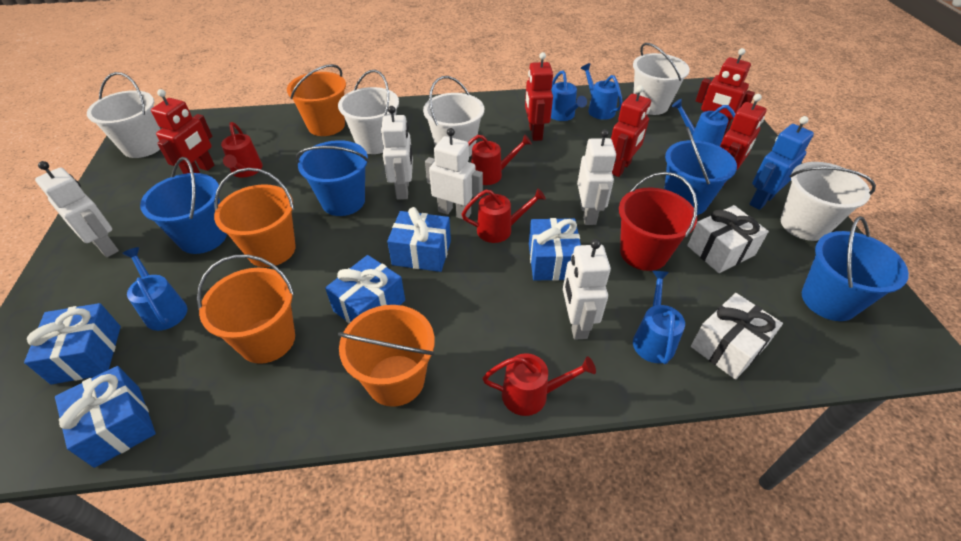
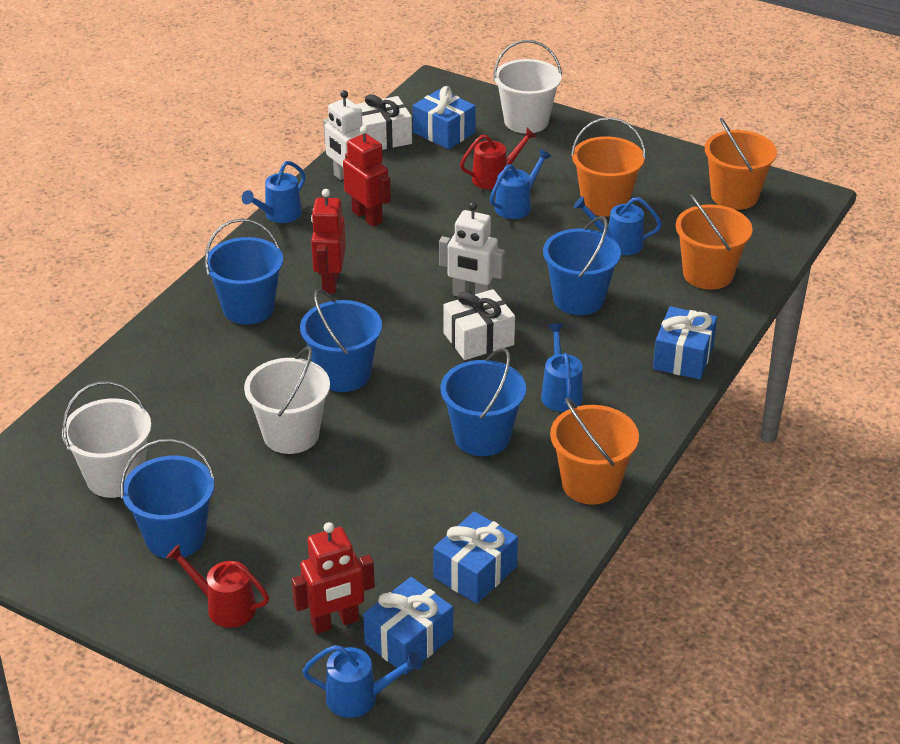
blue bucket: 4 -> 5
blue gift: 5 -> 4
blue robot: 1 -> 0
red bucket: 1 -> 0
red robot: 5 -> 3
red watering can: 4 -> 2
white bucket: 5 -> 3
white robot: 5 -> 2

